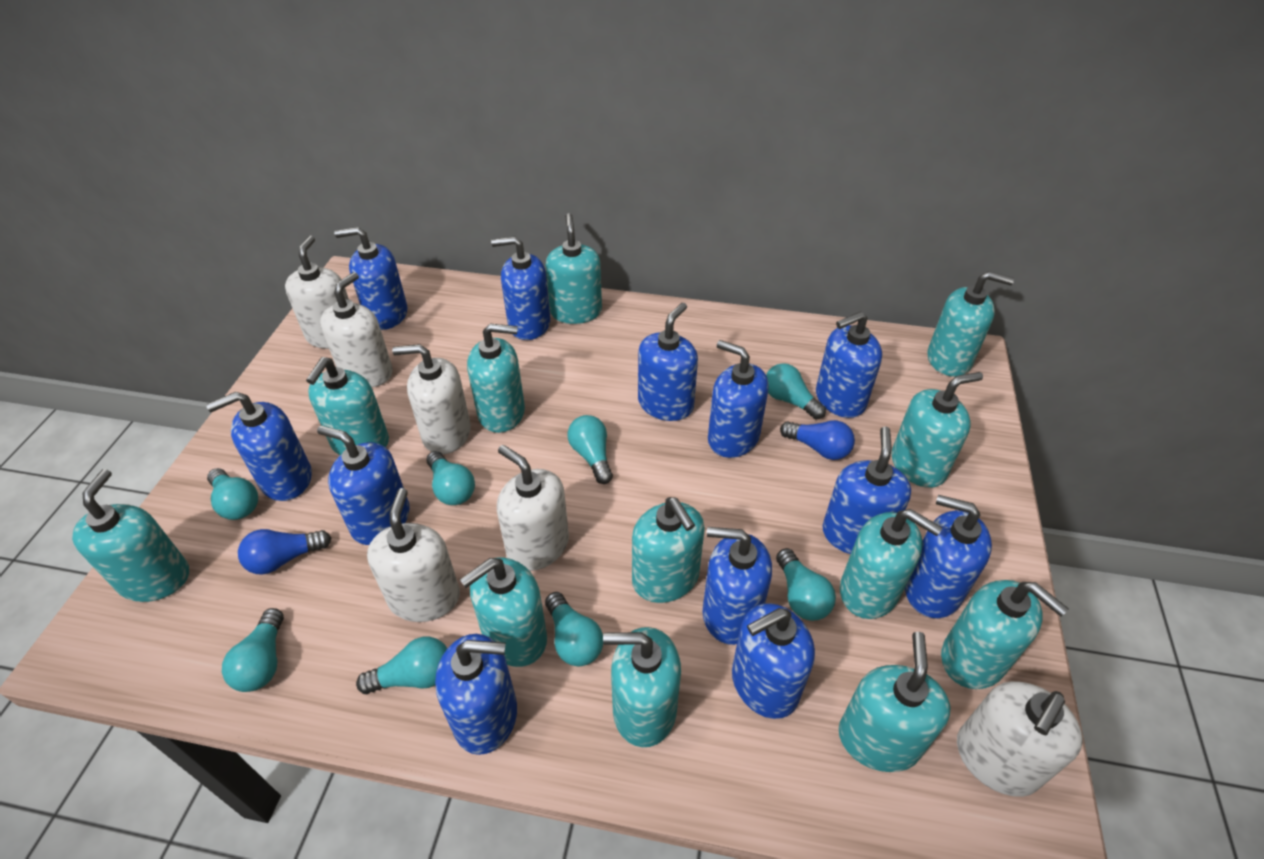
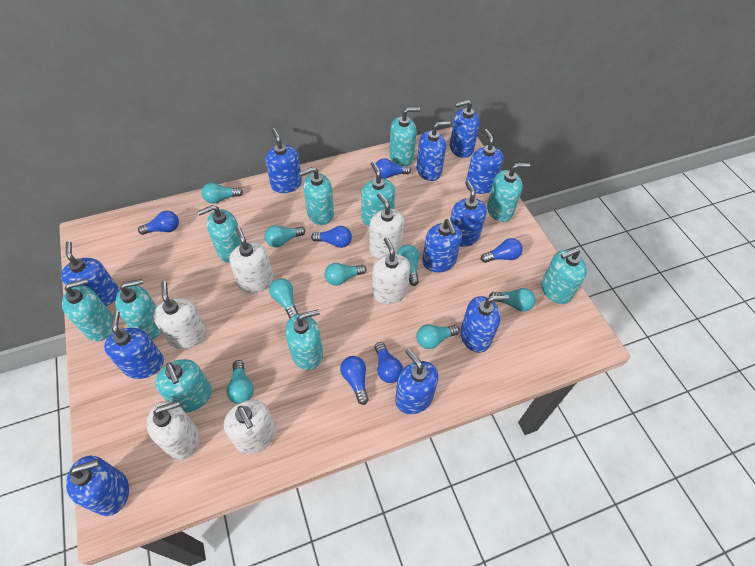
blue light bulb: 2 -> 6
blue soap dispenser: 12 -> 11
turquoise soap dispenser: 12 -> 10

